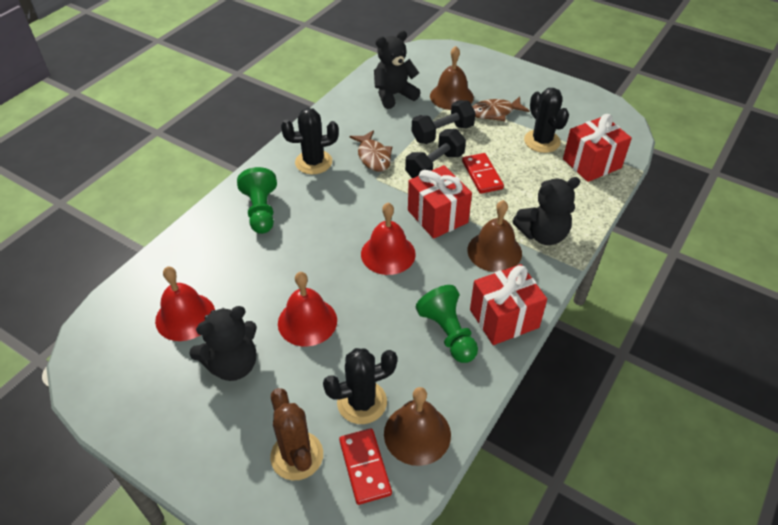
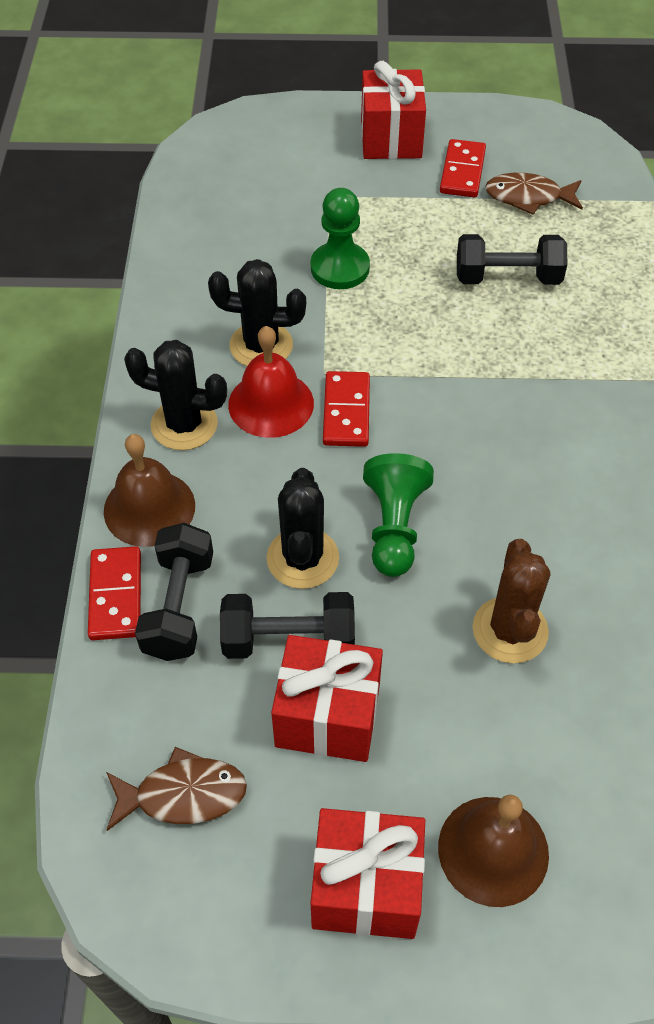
black dumbbell: 2 -> 3
black teddy bear: 3 -> 0
brown bell: 3 -> 2
red bell: 3 -> 1
red domino: 2 -> 3

